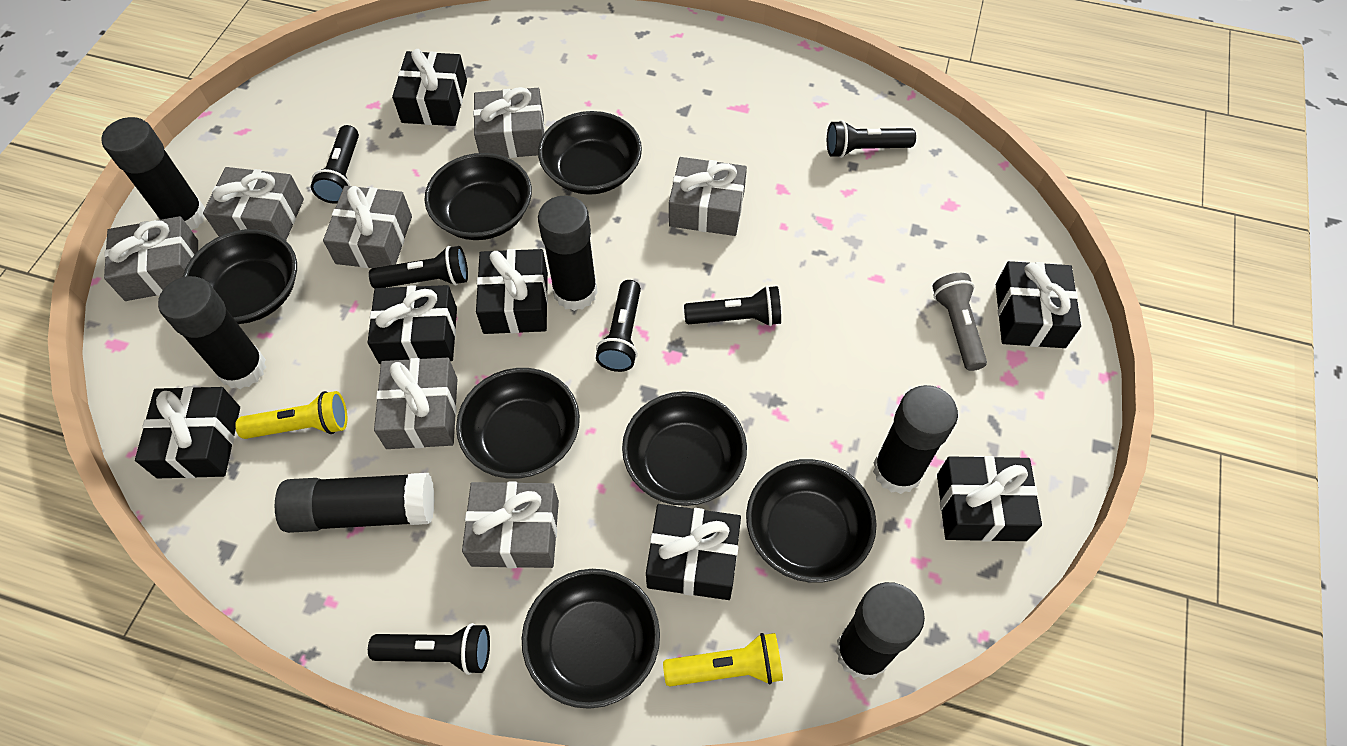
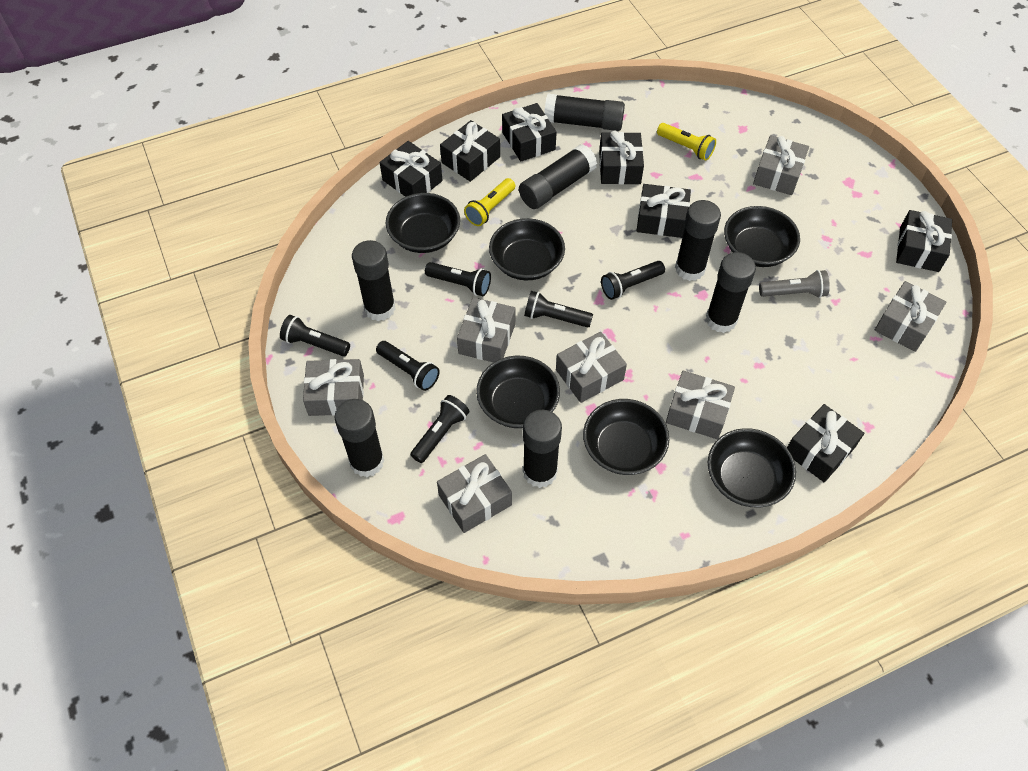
black bowl: 7 -> 6
black glue stick: 6 -> 7

